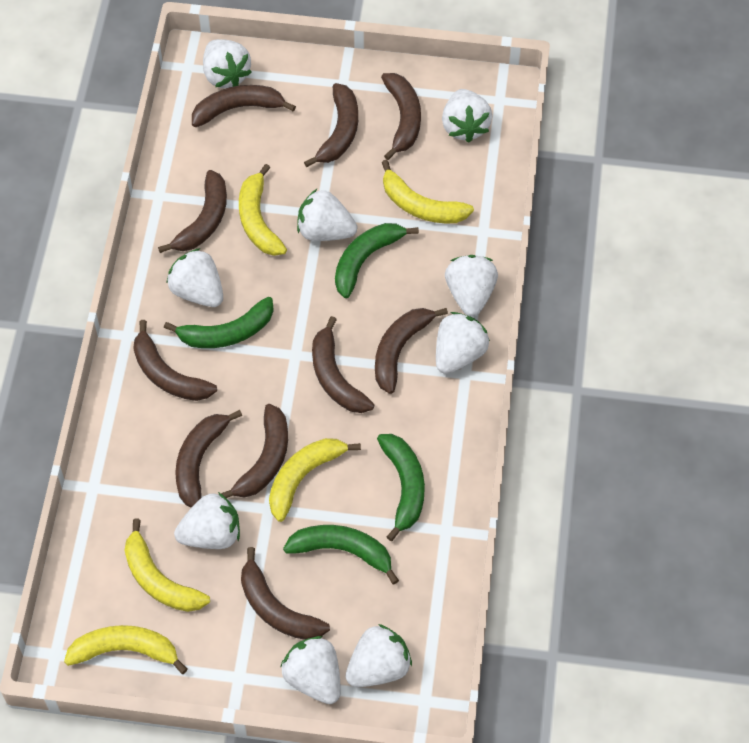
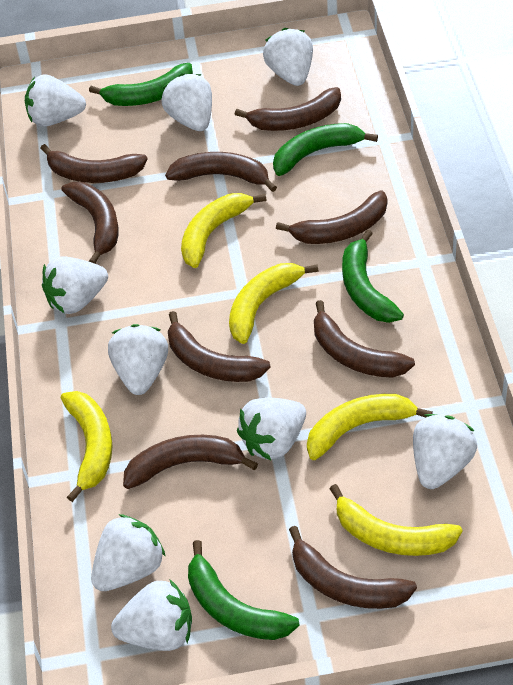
brown banana: 10 -> 9

